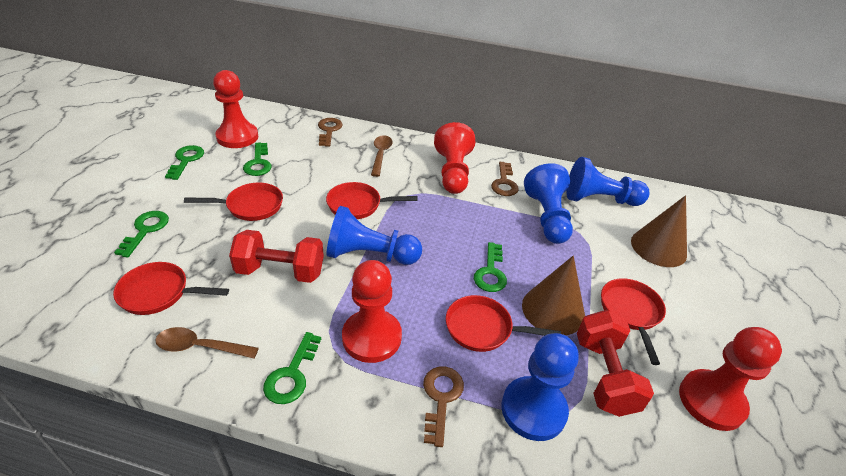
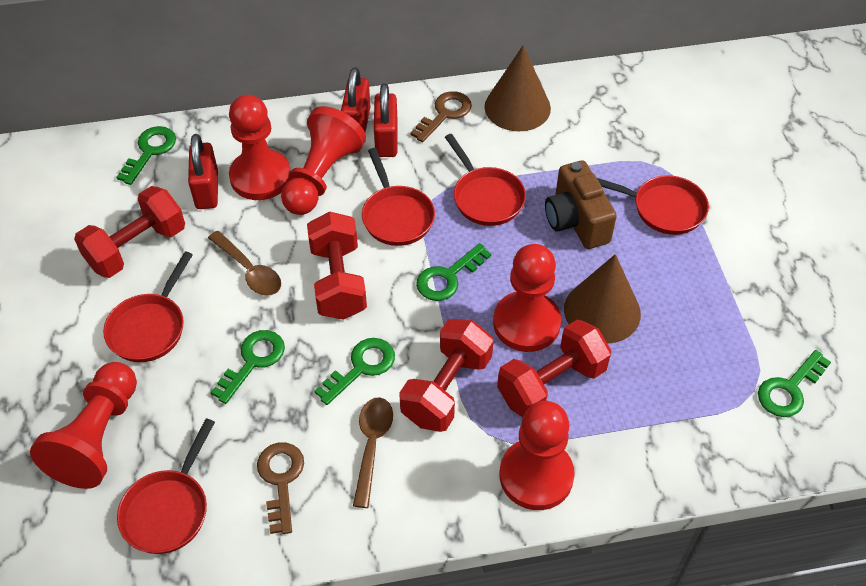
blue pawn: 4 -> 0
brown camera: 0 -> 1
brown key: 3 -> 2
red dumbbell: 2 -> 4
red padlock: 0 -> 3
red pawn: 4 -> 5

